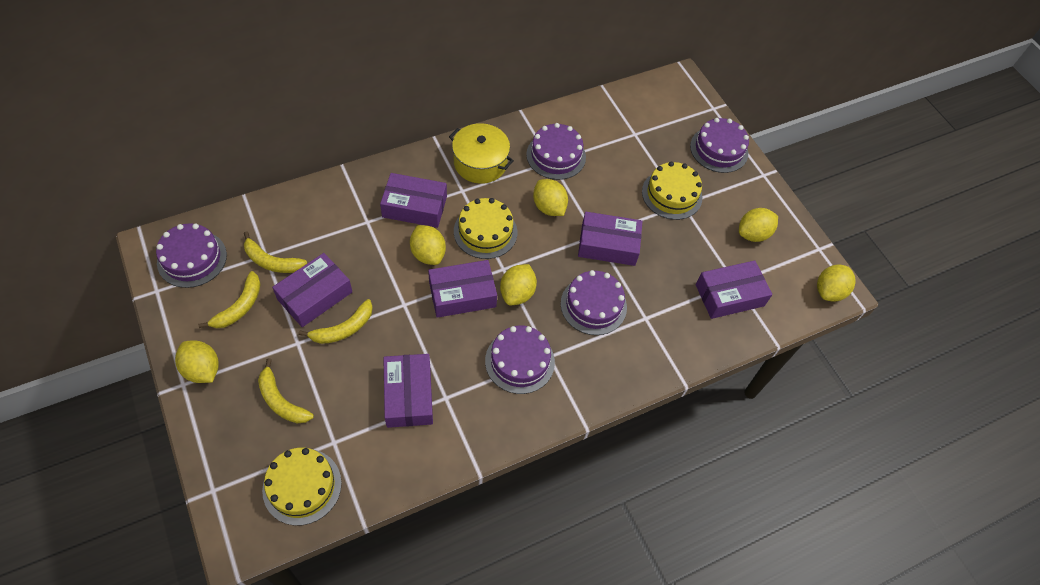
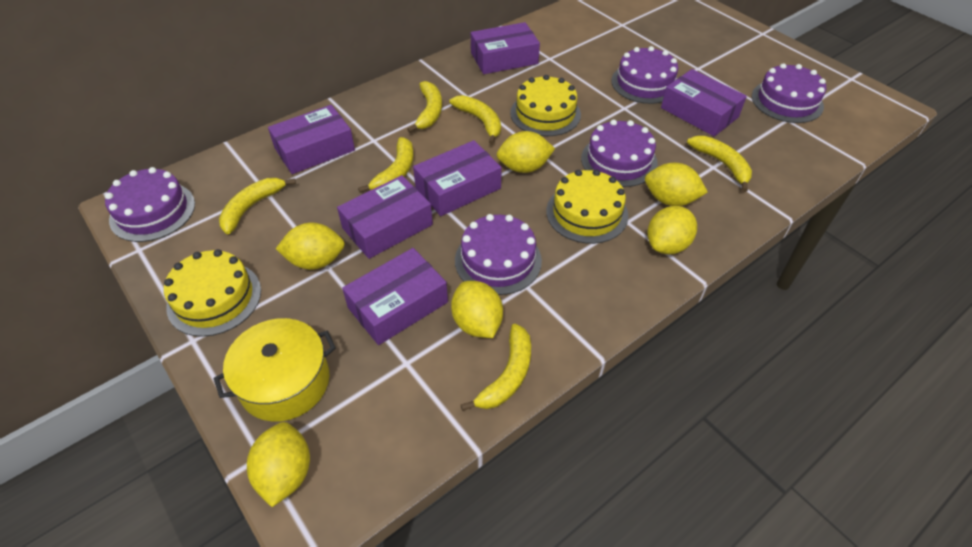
yellow banana: 4 -> 6

